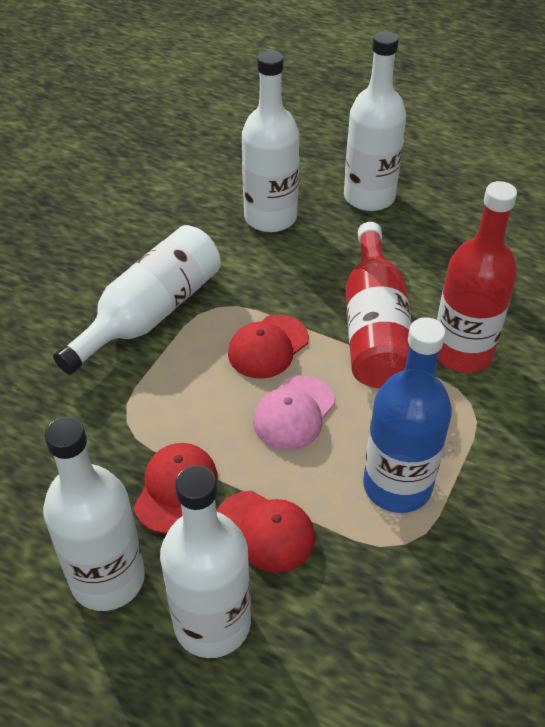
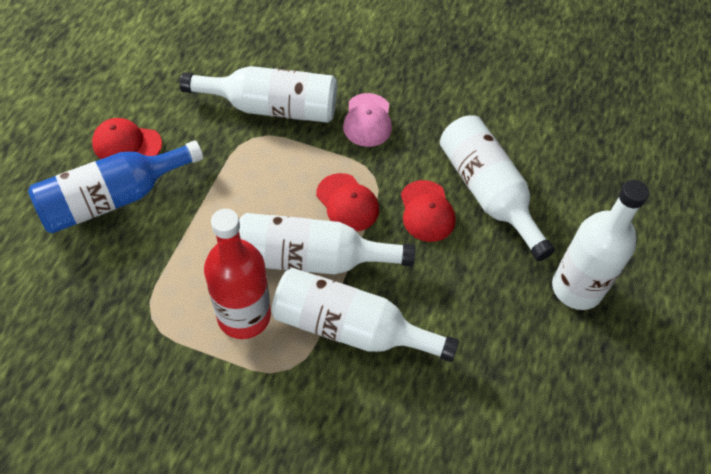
red bottle: 2 -> 1

